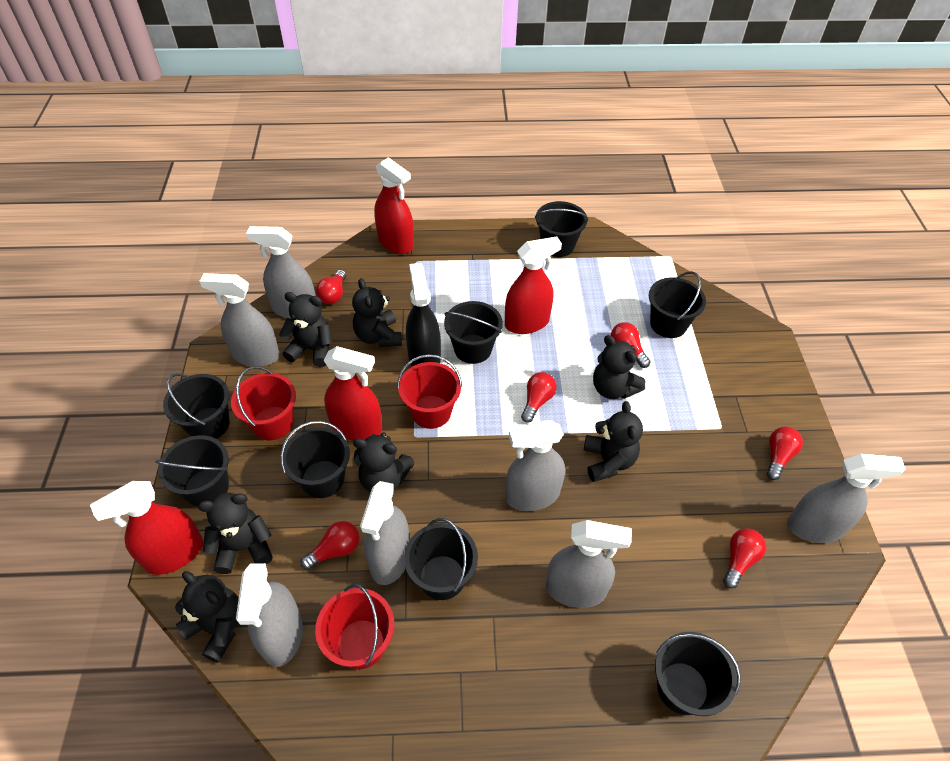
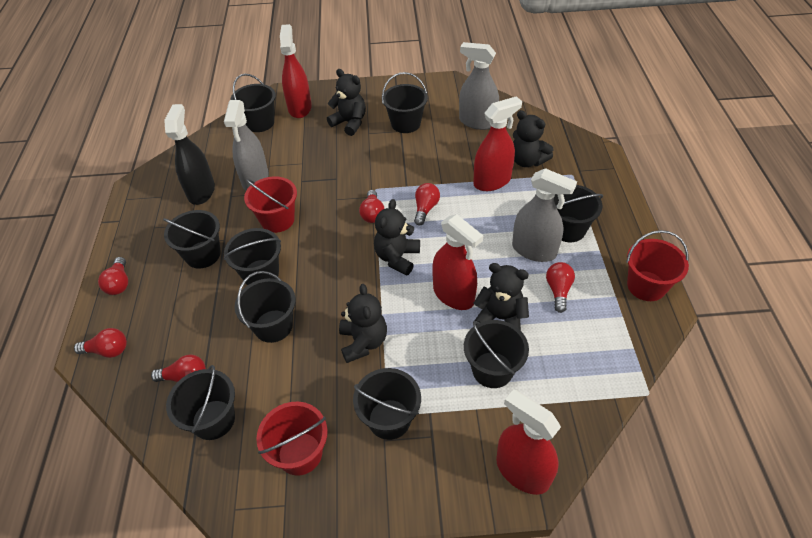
black bucket: 8 -> 9
black teddy bear: 7 -> 5
grey spray bottle: 7 -> 3

